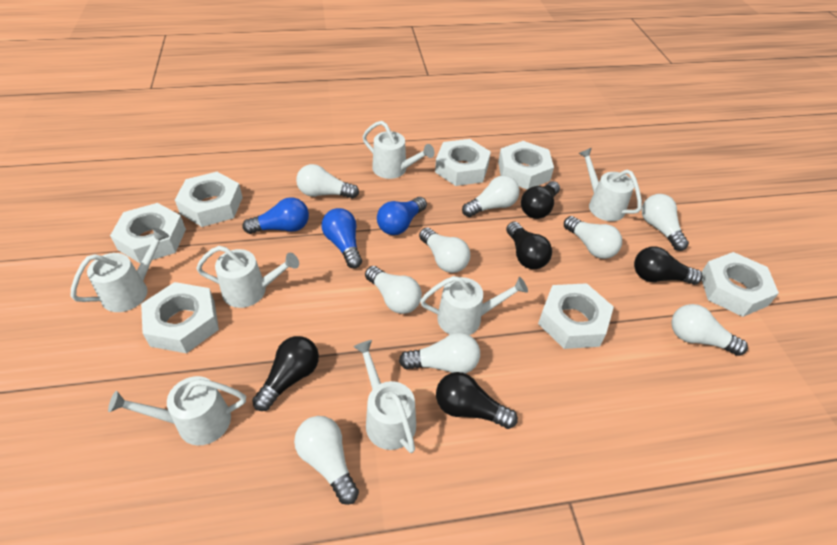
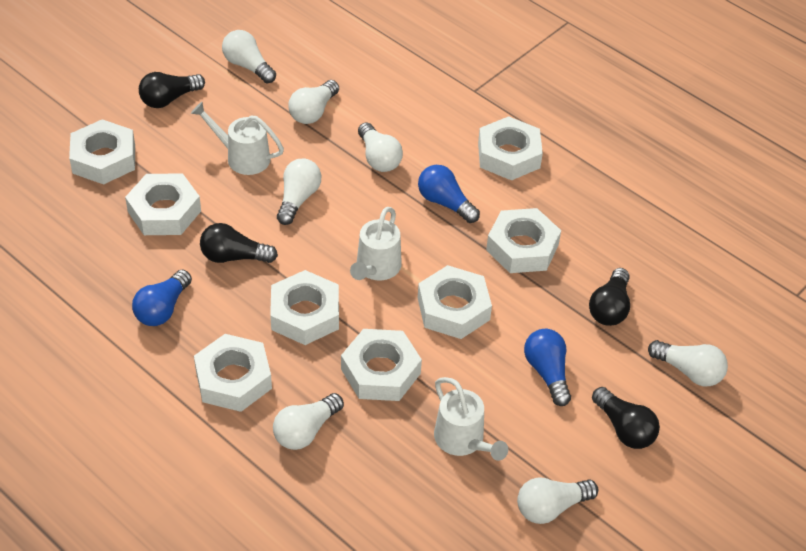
black light bulb: 5 -> 4
white light bulb: 9 -> 7
white nut: 7 -> 8
white watering can: 7 -> 3

